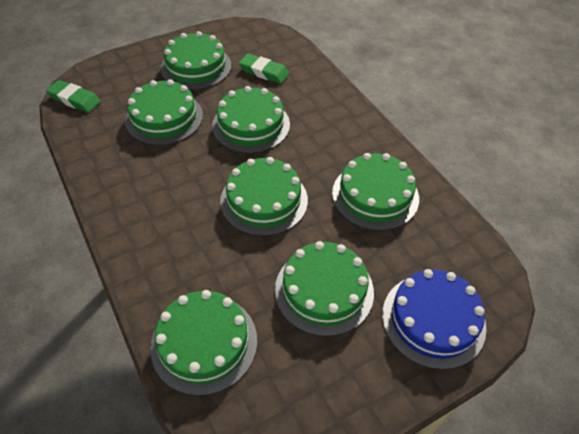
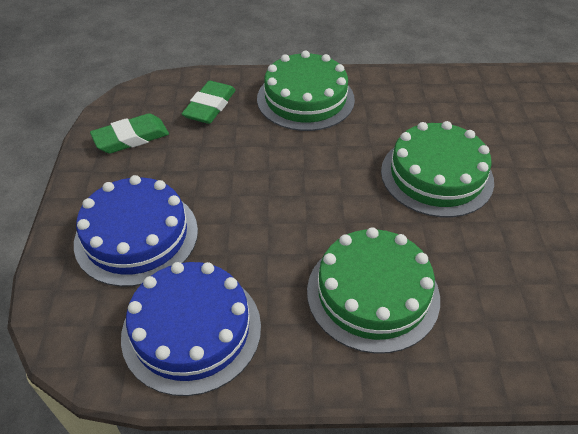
blue cake: 1 -> 2
green cake: 7 -> 3

